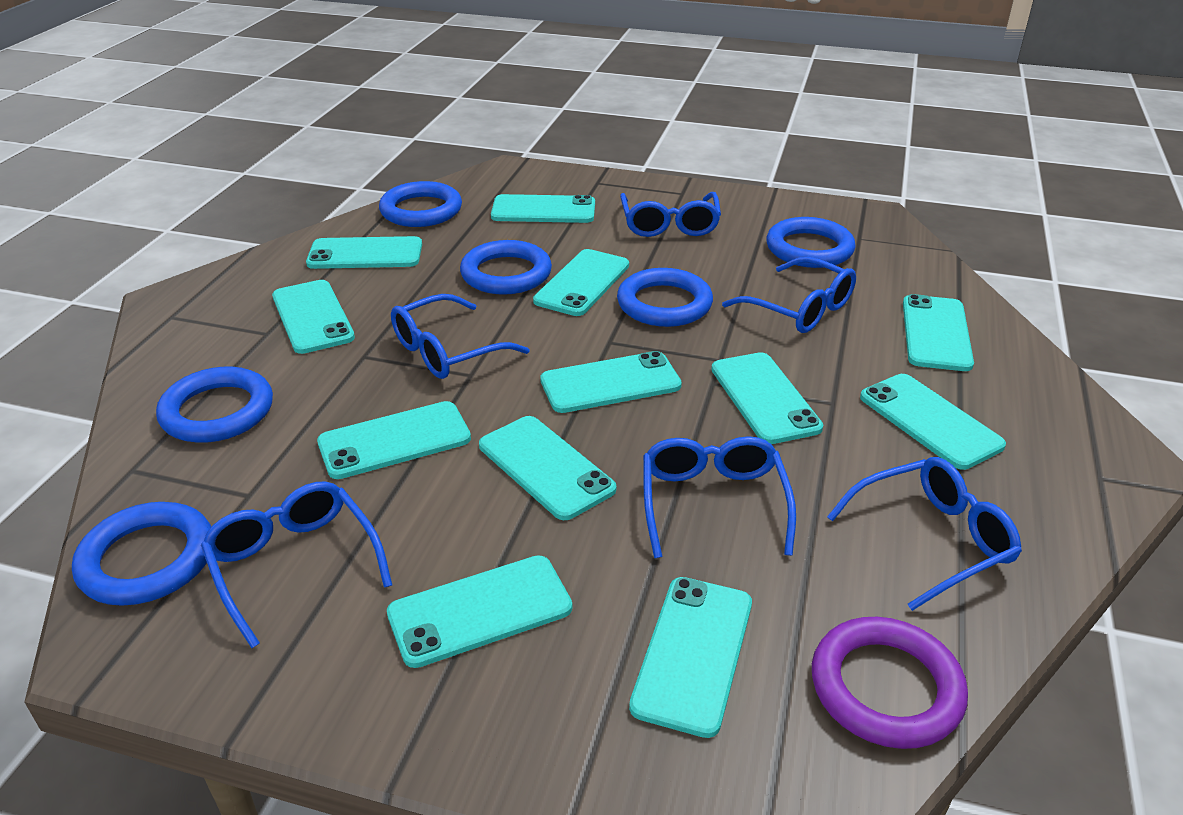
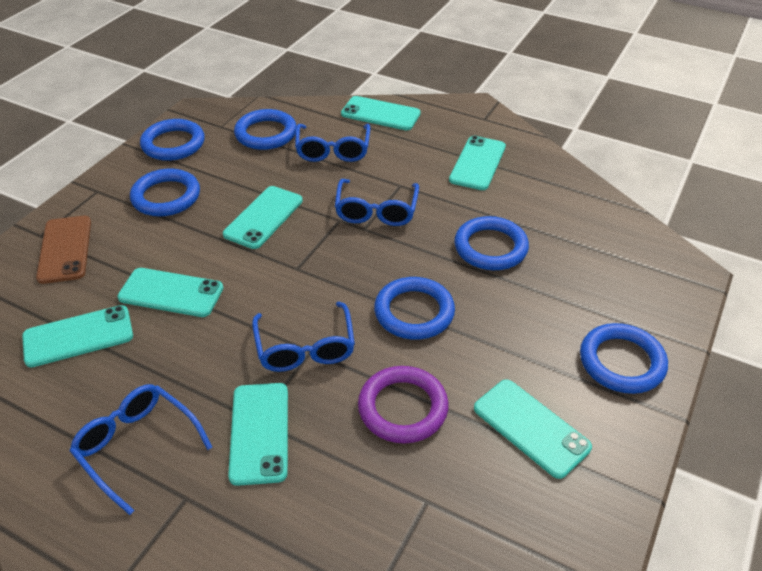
blue glasses: 6 -> 4
brown phone: 0 -> 1
turquoise phone: 12 -> 7

